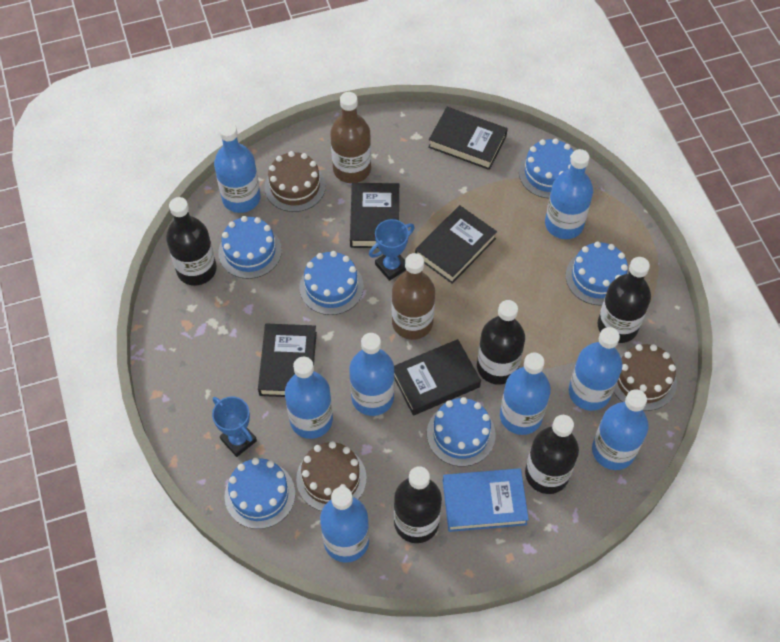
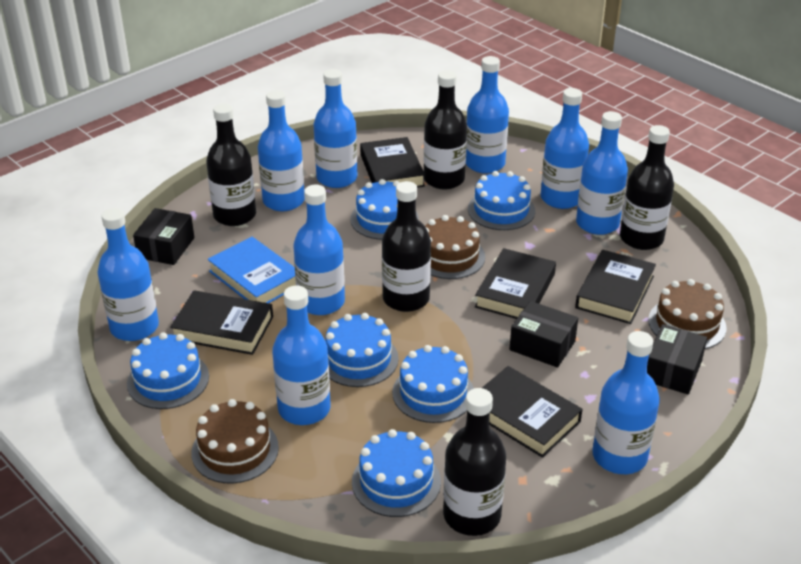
black box: 0 -> 3
blue bottle: 8 -> 9
blue trophy: 2 -> 0
brown bottle: 2 -> 0

